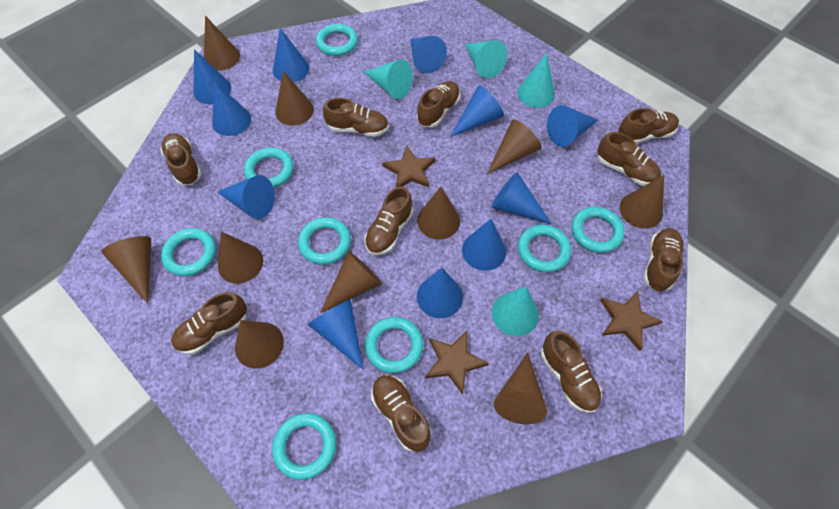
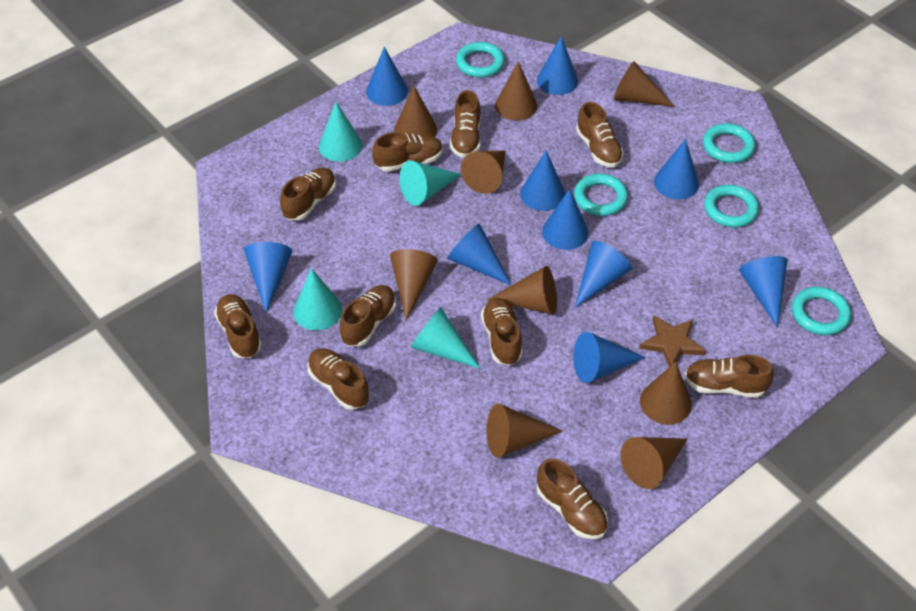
blue cone: 11 -> 10
brown cone: 10 -> 9
brown star: 3 -> 1
turquoise ring: 8 -> 5

